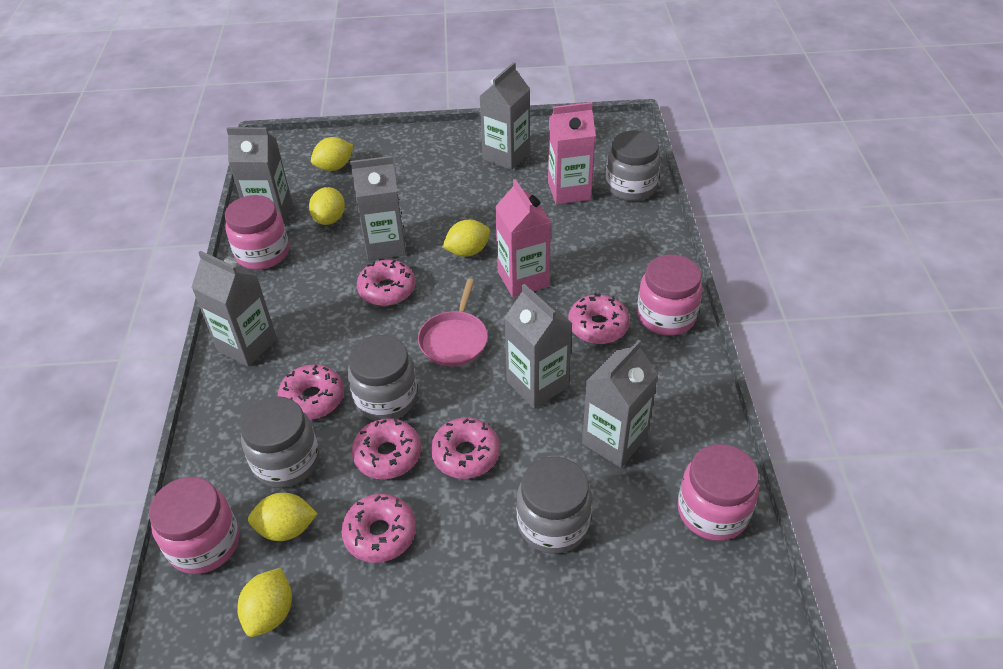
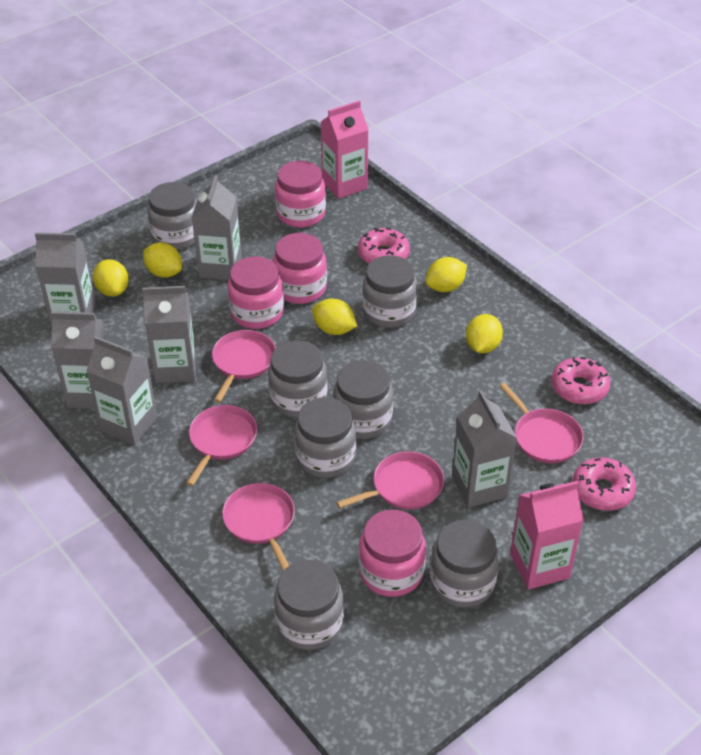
grey jar: 4 -> 7
pink donut: 6 -> 3
pink pan: 1 -> 5

